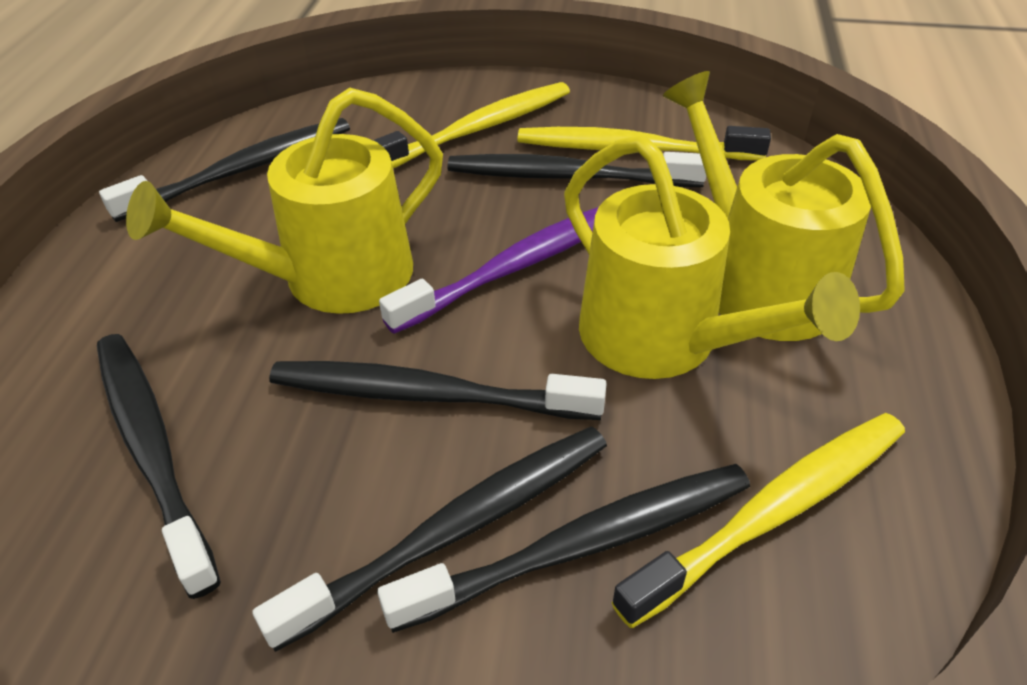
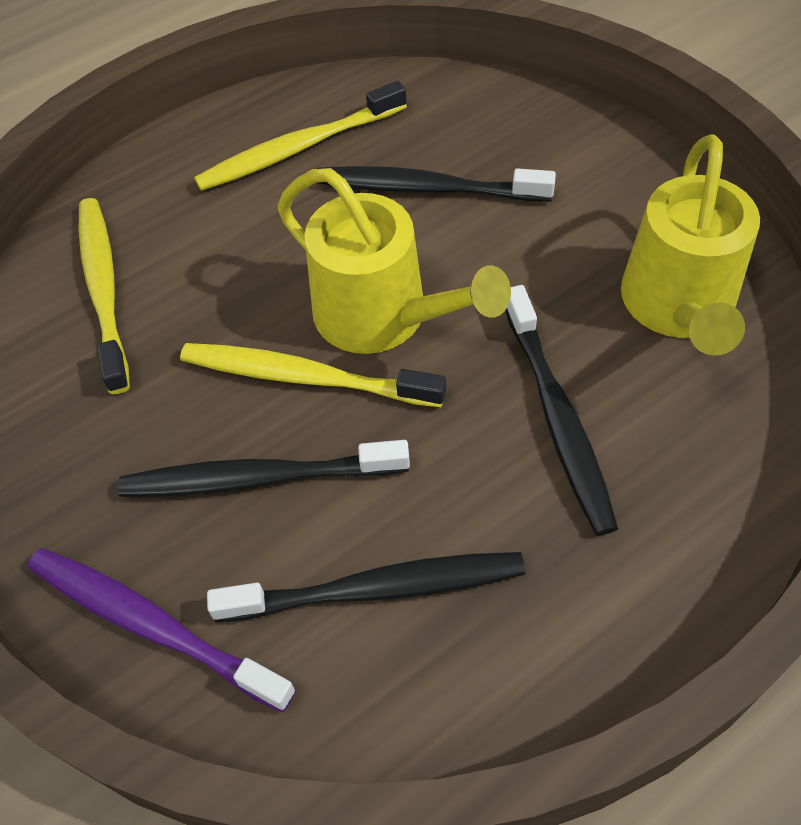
black toothbrush: 6 -> 4
yellow watering can: 3 -> 2

